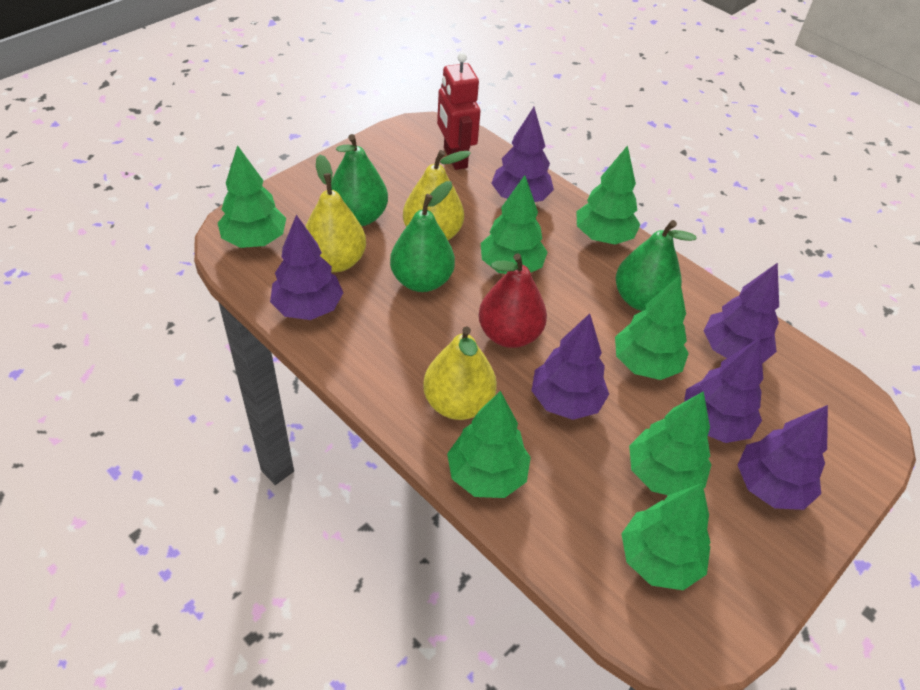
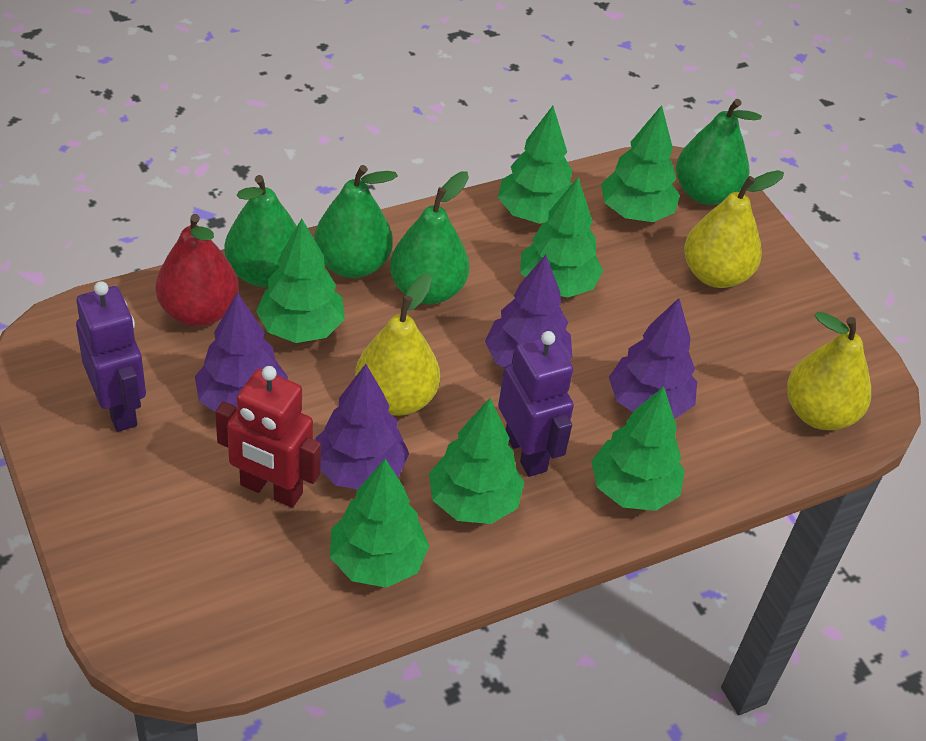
green pear: 3 -> 4
purple robot: 0 -> 2
purple tree: 6 -> 4

